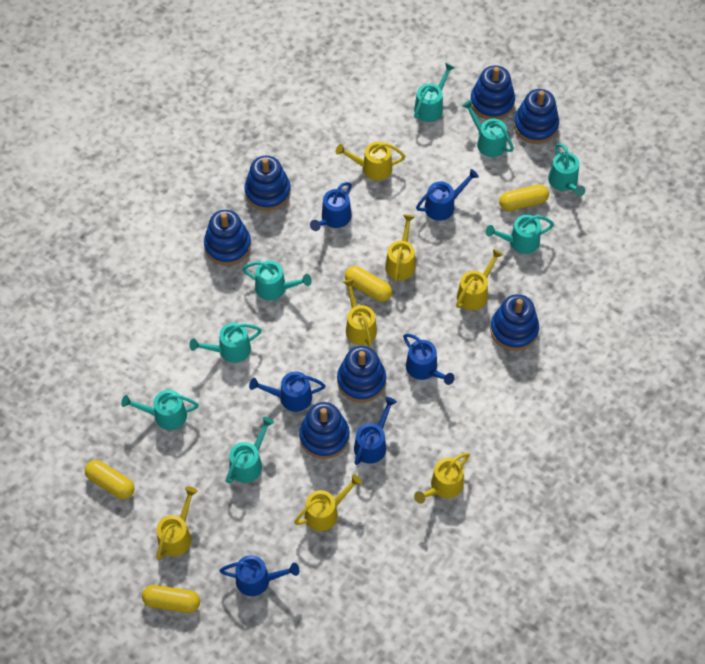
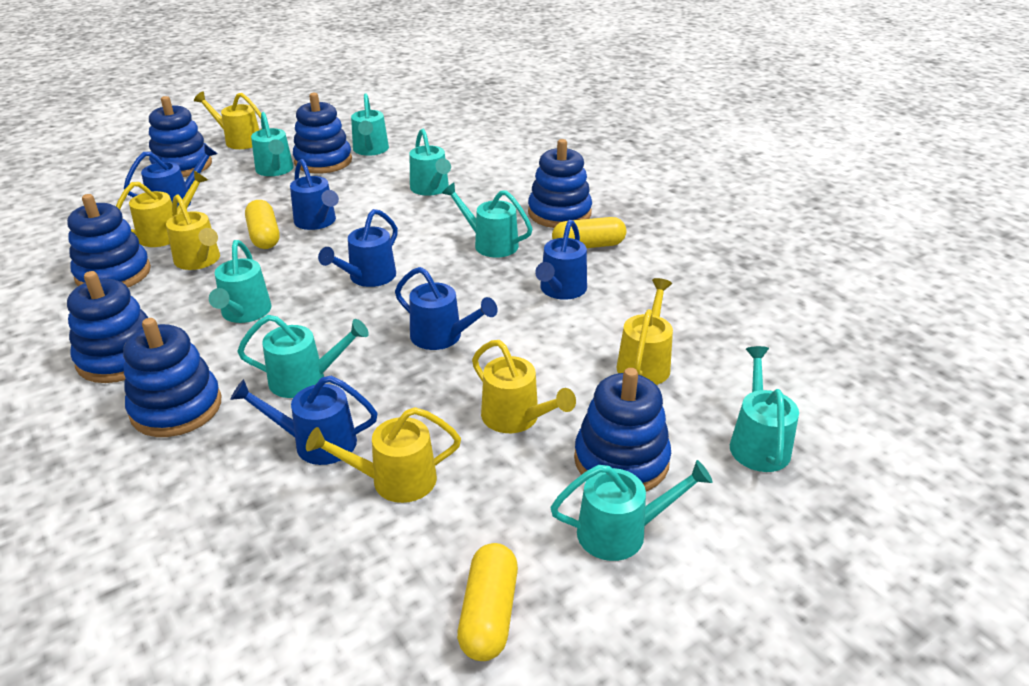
yellow capsule: 4 -> 3
yellow watering can: 7 -> 6

